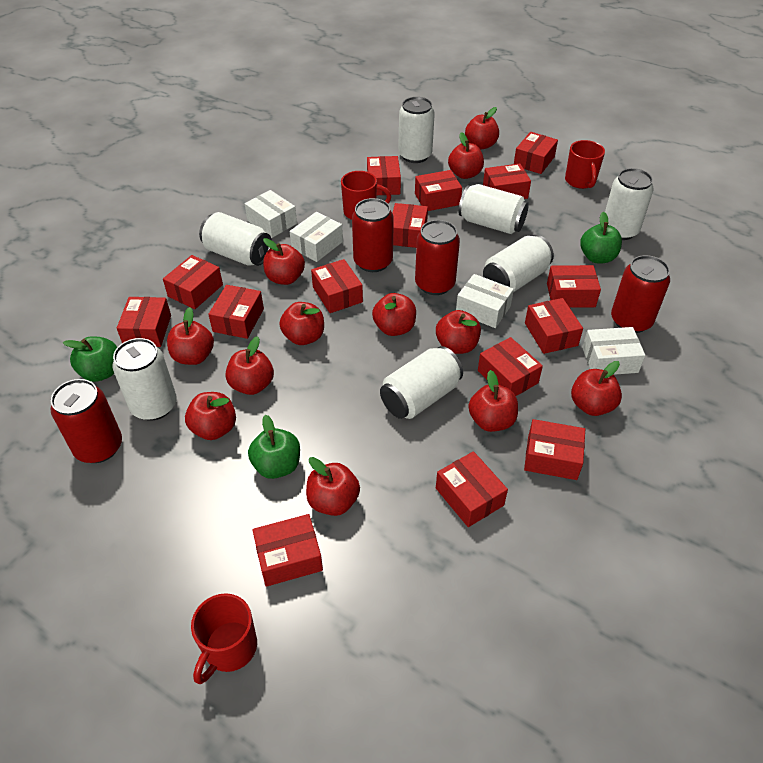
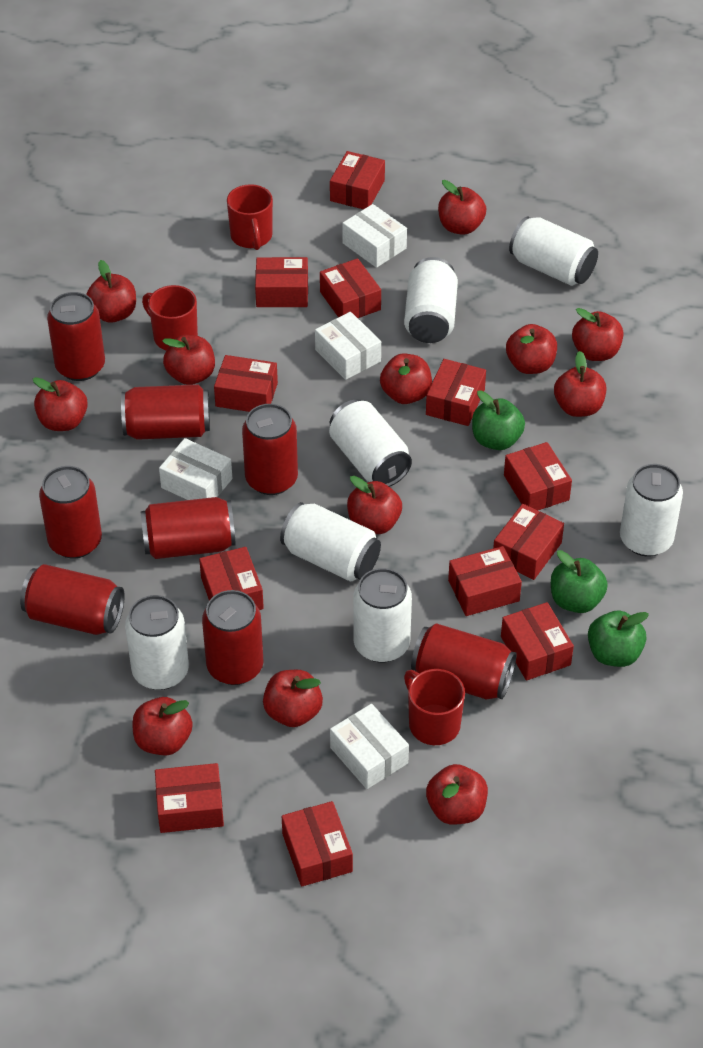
red box: 15 -> 12
red can: 4 -> 8

